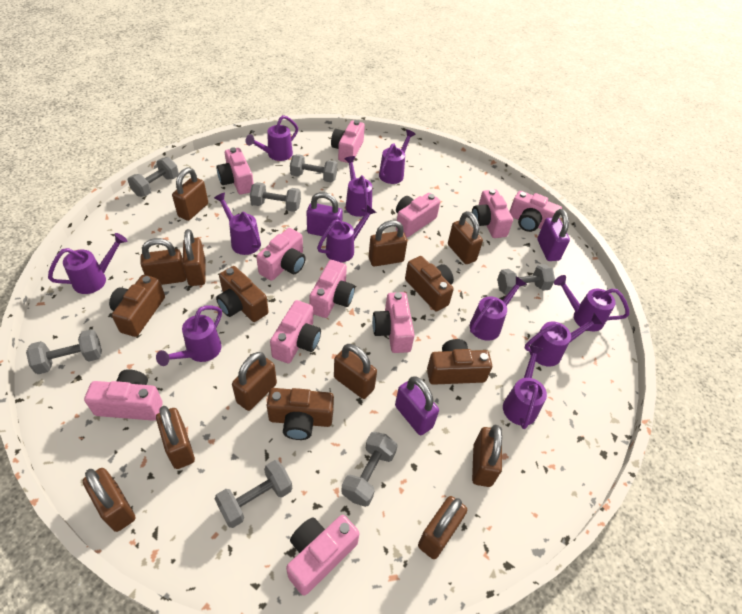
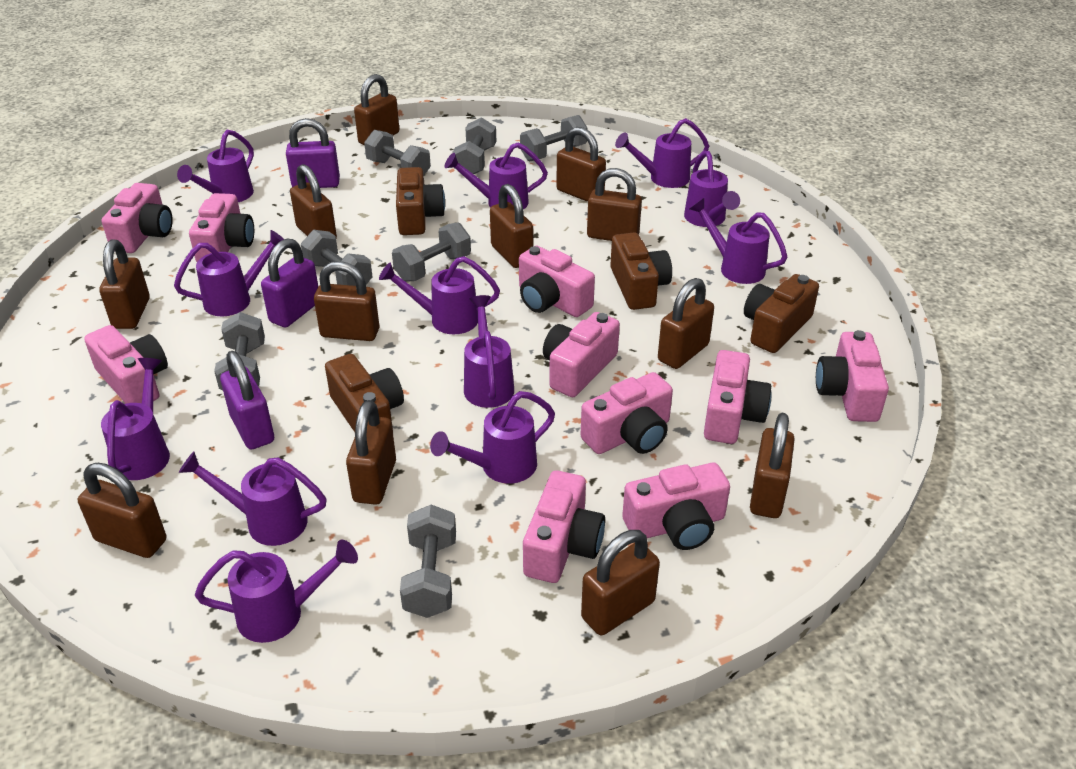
brown camera: 5 -> 4
brown padlock: 11 -> 12
pink camera: 11 -> 10
purple watering can: 11 -> 12

